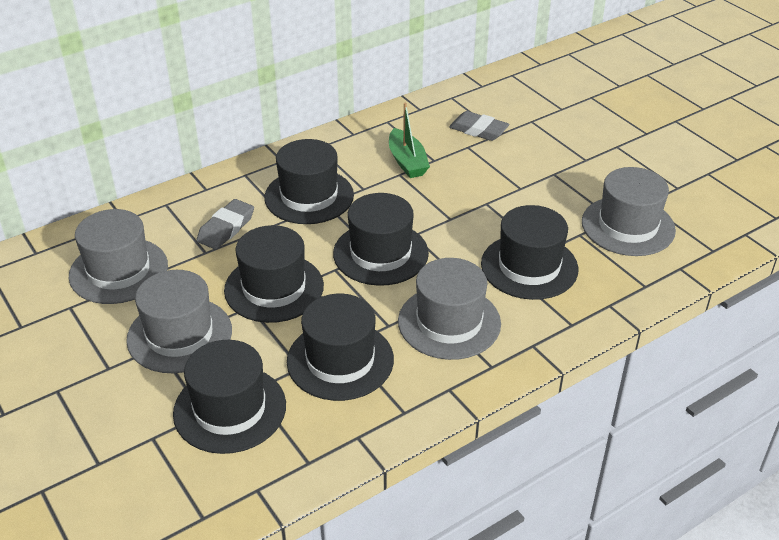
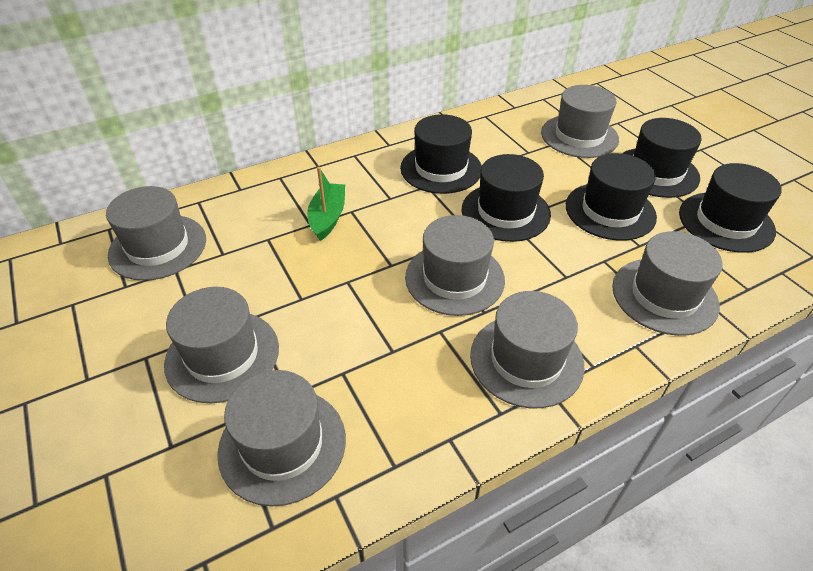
black hat: 6 -> 5
grey eraser: 2 -> 0
grey hat: 4 -> 7

